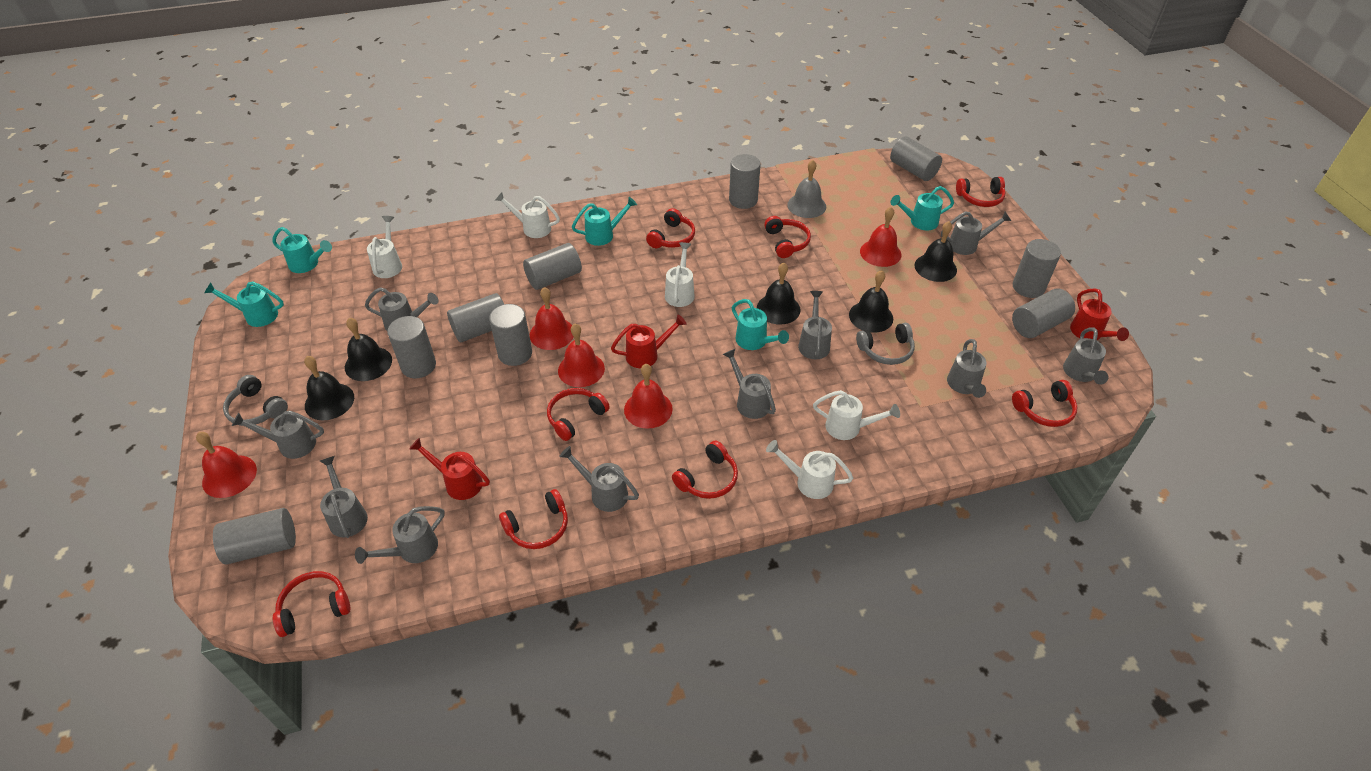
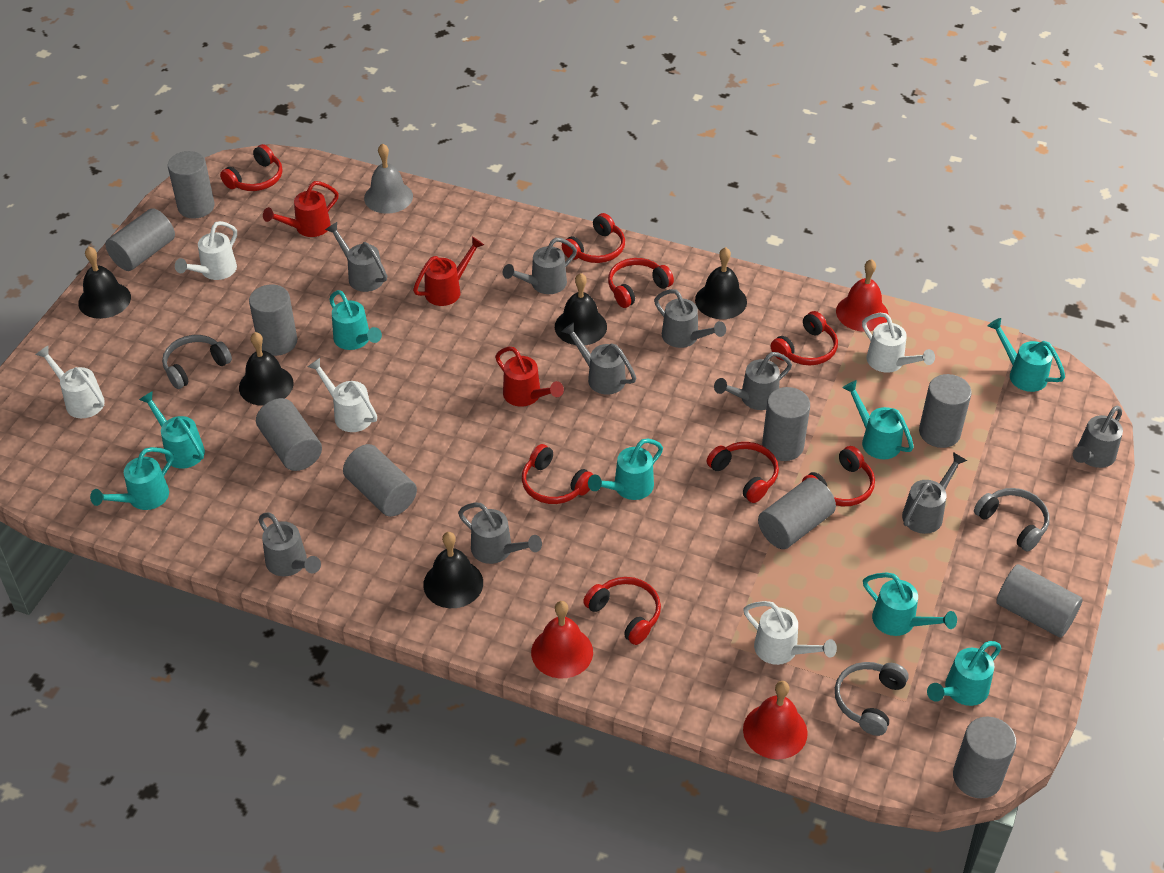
grey cylinder: 9 -> 10
grey headphones: 2 -> 3
grey watering can: 10 -> 9
red bell: 5 -> 3
turquoise watering can: 5 -> 8

